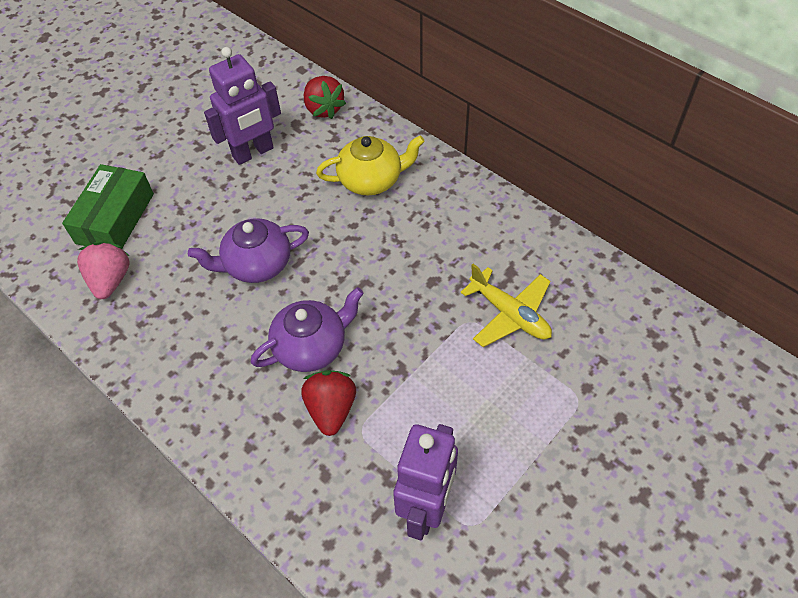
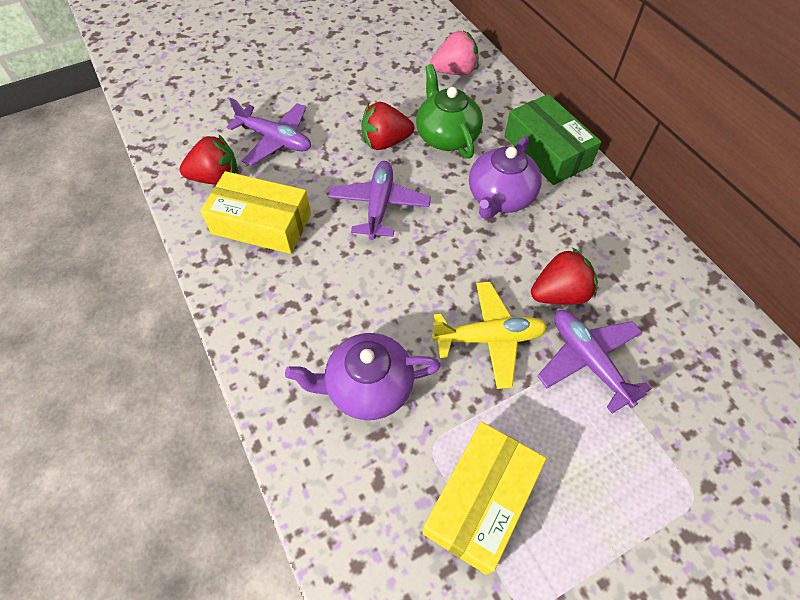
green teapot: 0 -> 1
purple plane: 0 -> 3
purple robot: 2 -> 0
red strawberry: 2 -> 3
yellow box: 0 -> 2
yellow teapot: 1 -> 0

